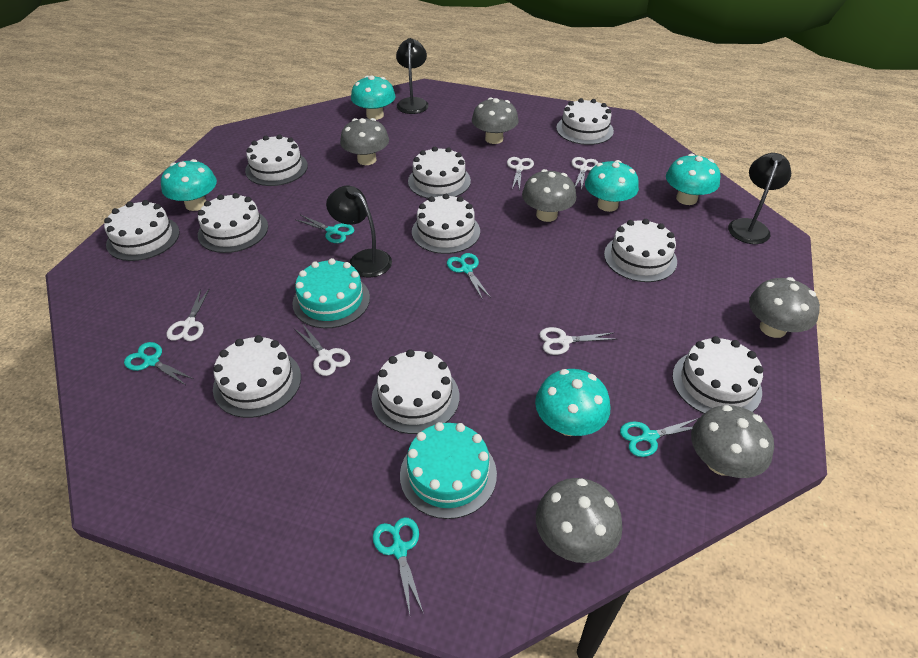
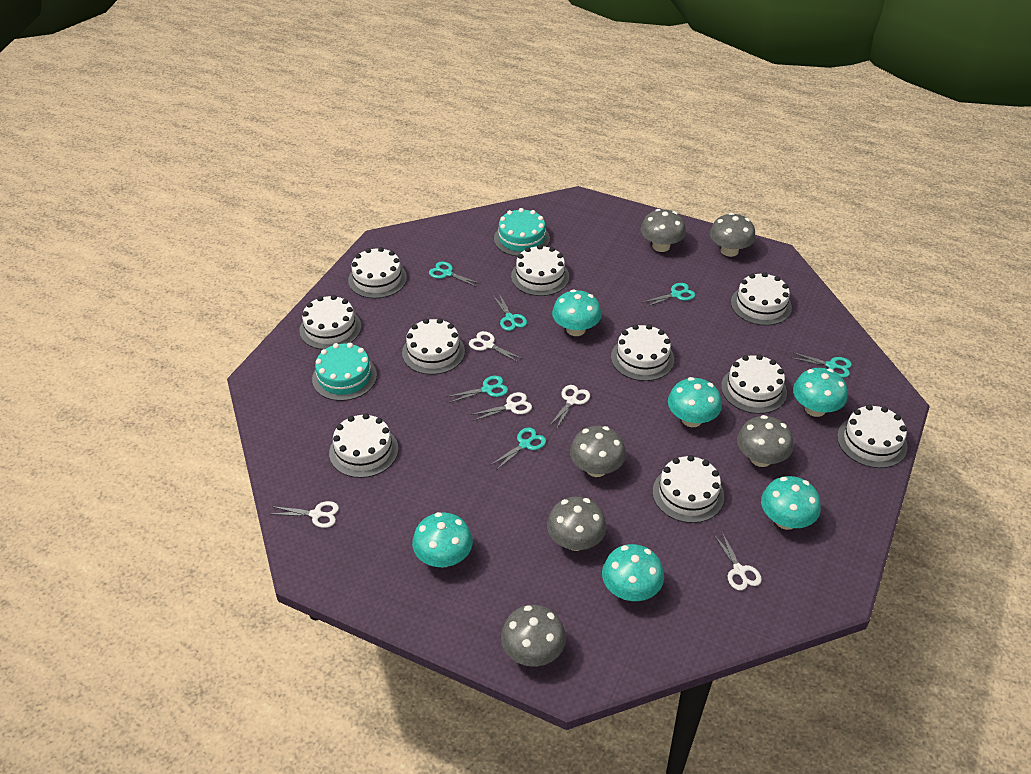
black lamp: 3 -> 0
turquoise mushroom: 5 -> 6
turquoise scissors: 5 -> 6

